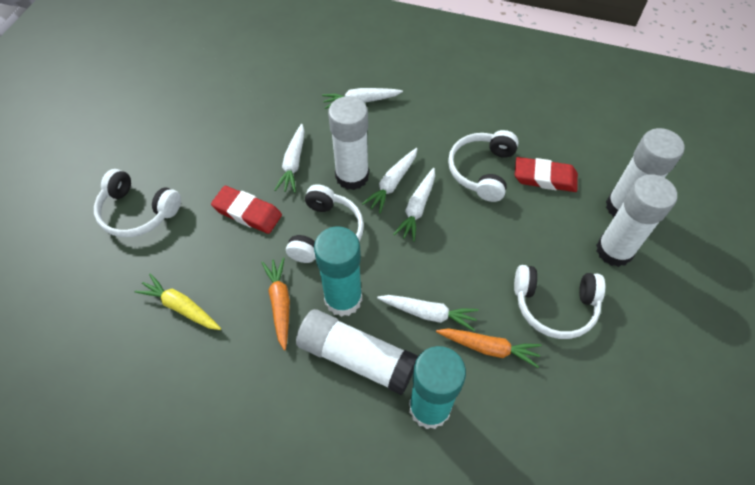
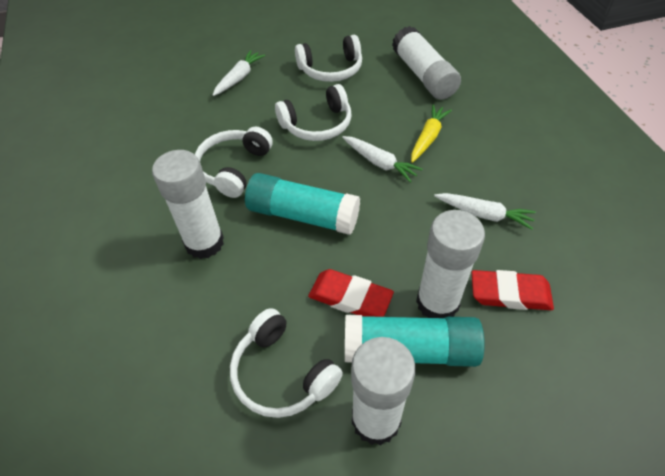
orange carrot: 2 -> 0
white carrot: 5 -> 3

